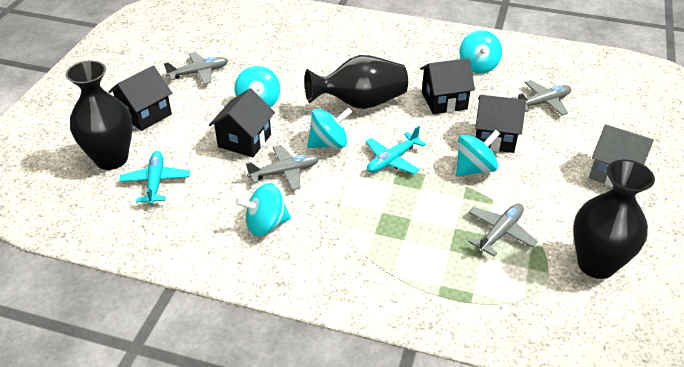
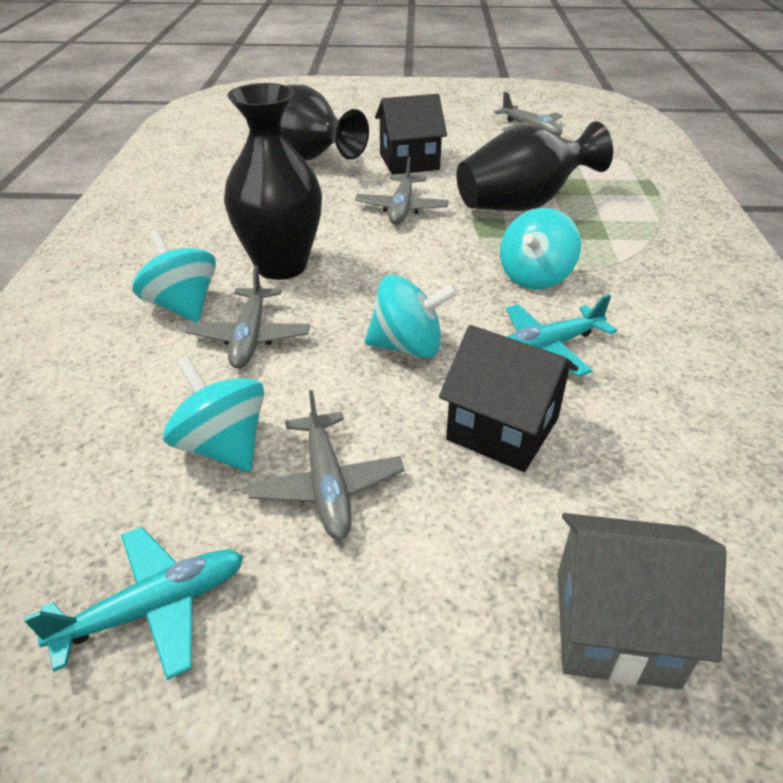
black house: 4 -> 2
turquoise spinning top: 5 -> 4

